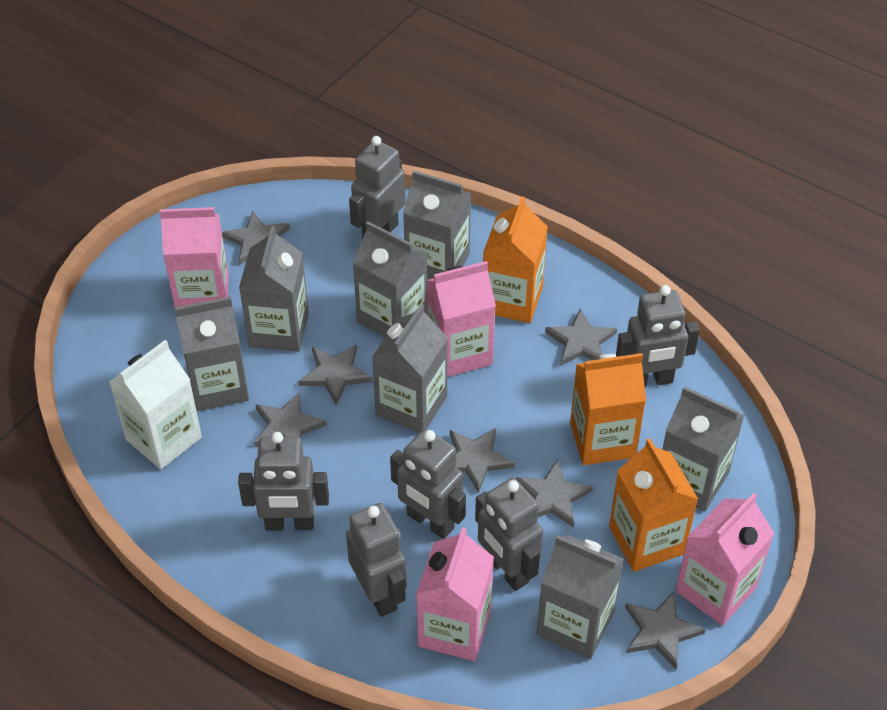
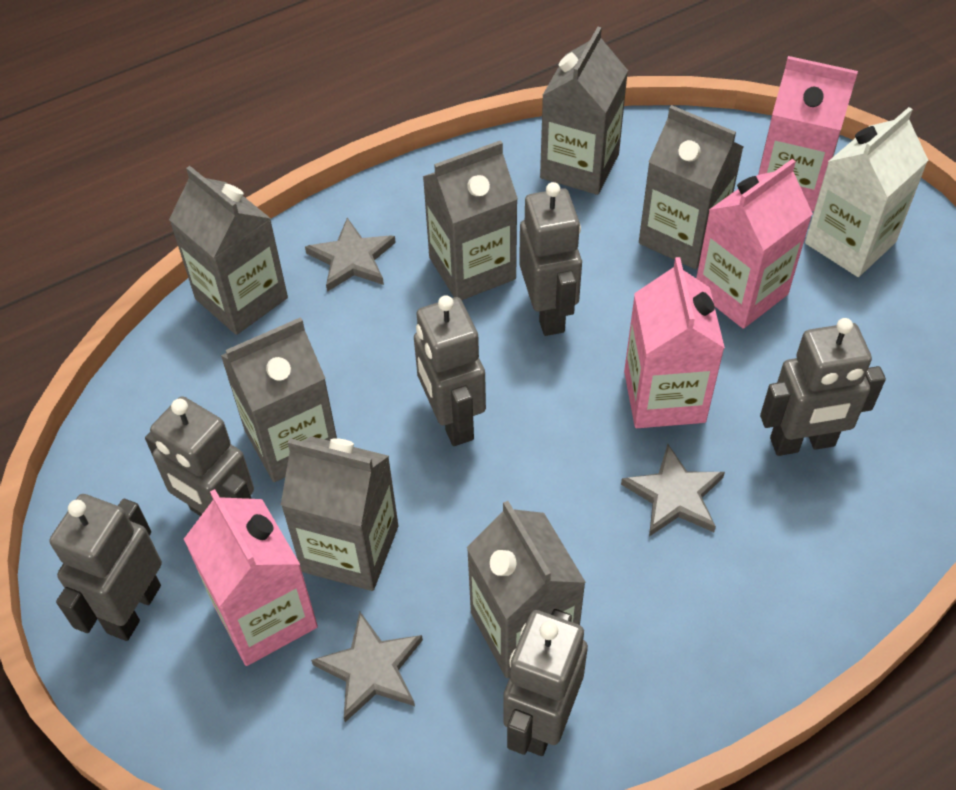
grey star: 7 -> 3
orange carton: 3 -> 0

